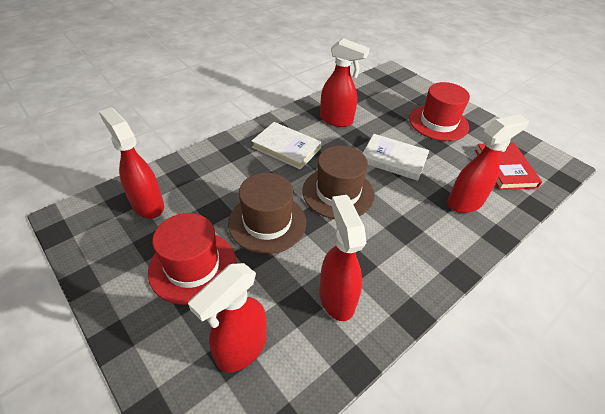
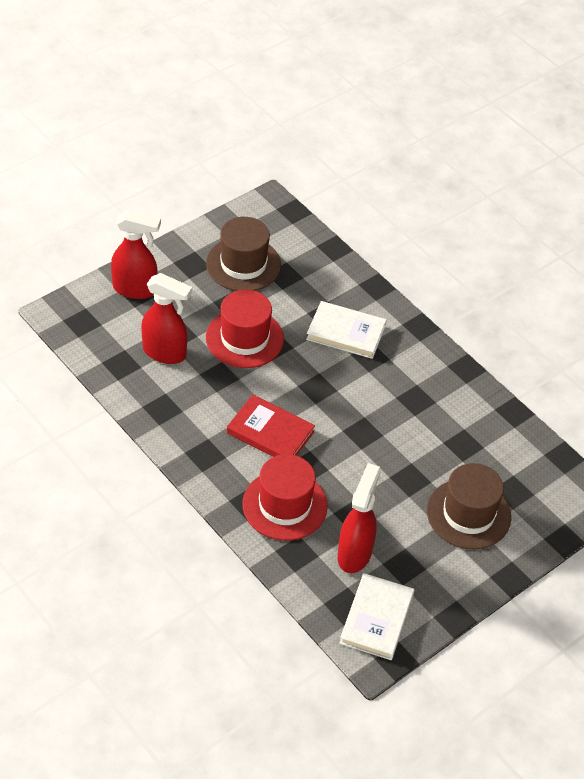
red spray bottle: 5 -> 3

